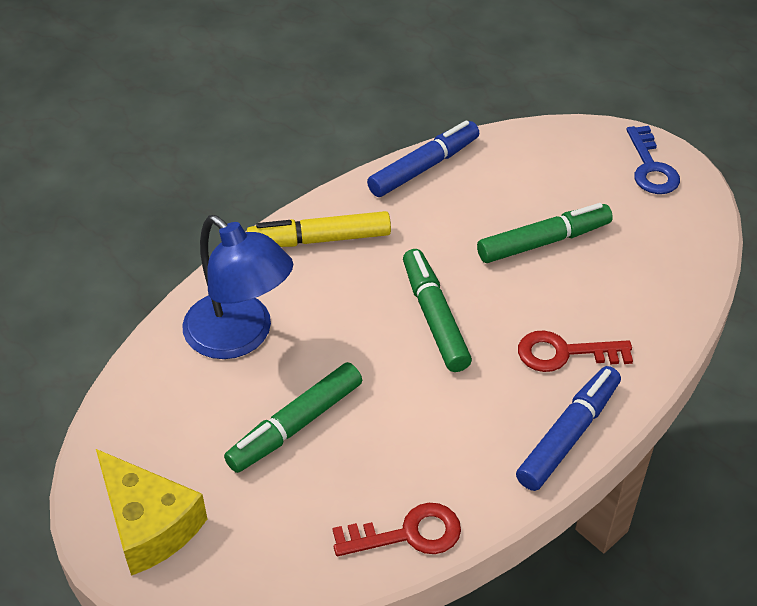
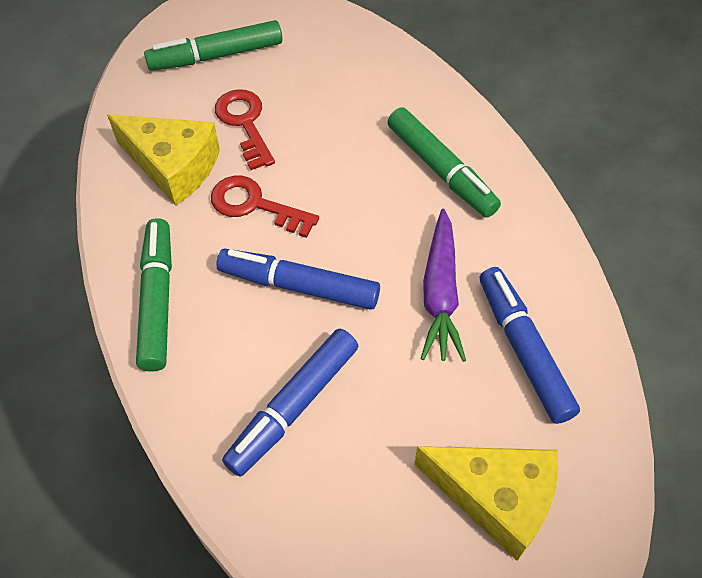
blue key: 1 -> 0
blue lamp: 1 -> 0
blue marker: 2 -> 3
purple carrot: 0 -> 1
yellow cheese: 1 -> 2
yellow marker: 1 -> 0

